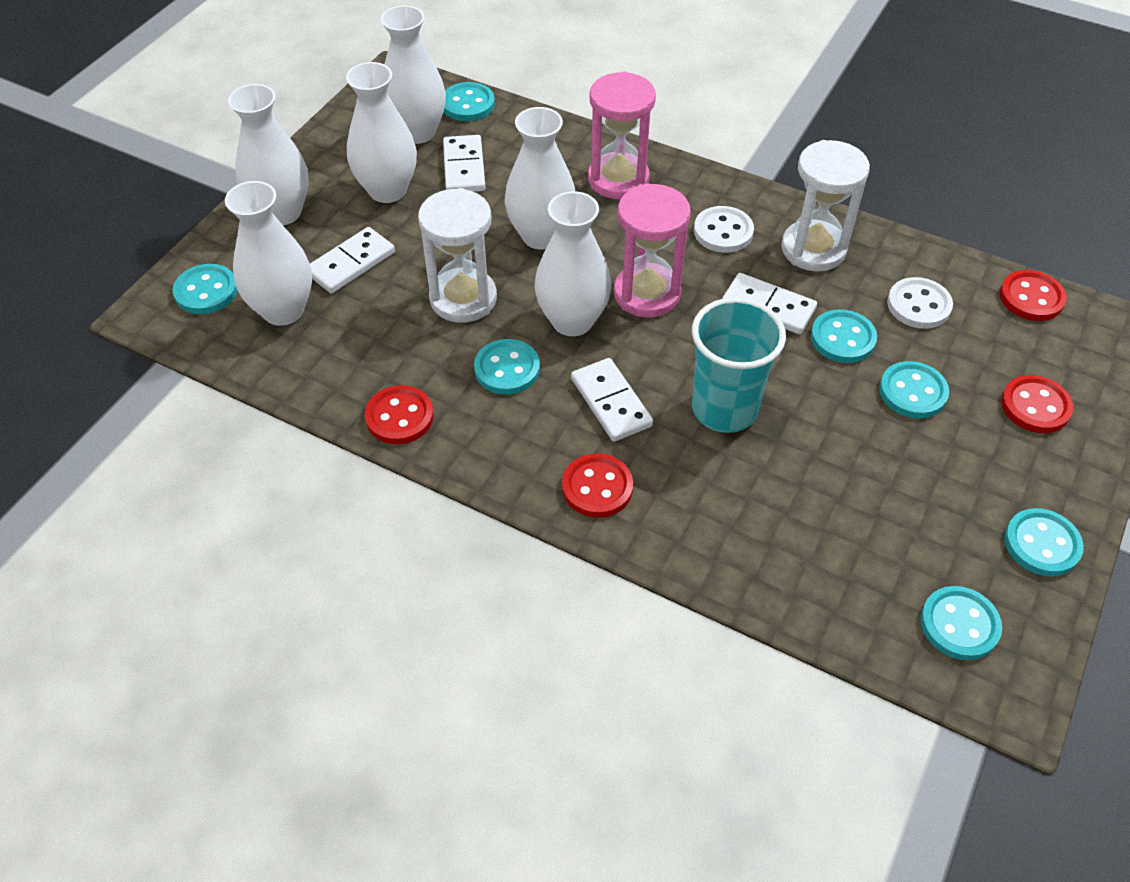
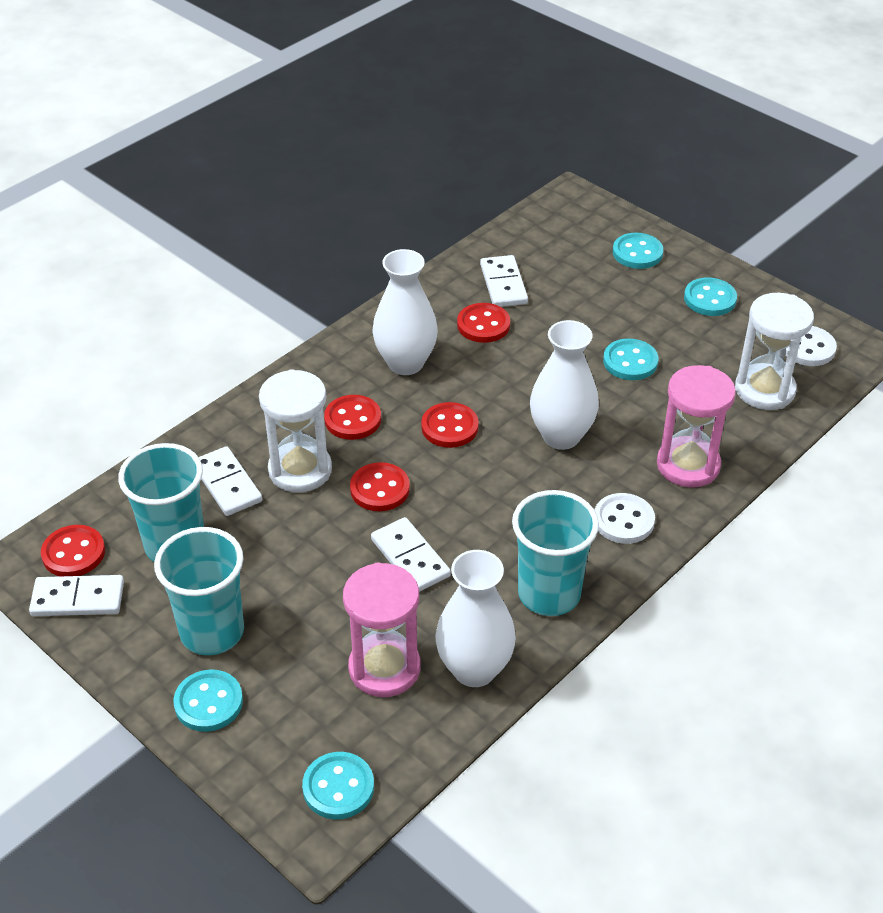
red button: 4 -> 5
turquoise button: 7 -> 5
turquoise cup: 1 -> 3
white vase: 6 -> 3

